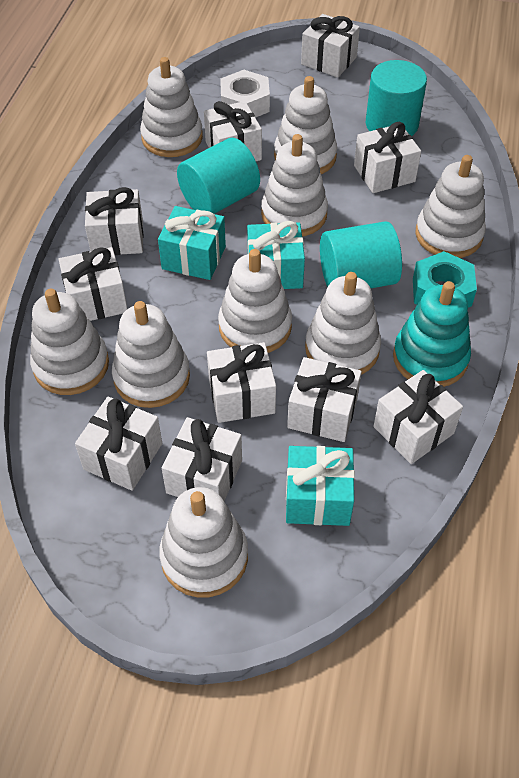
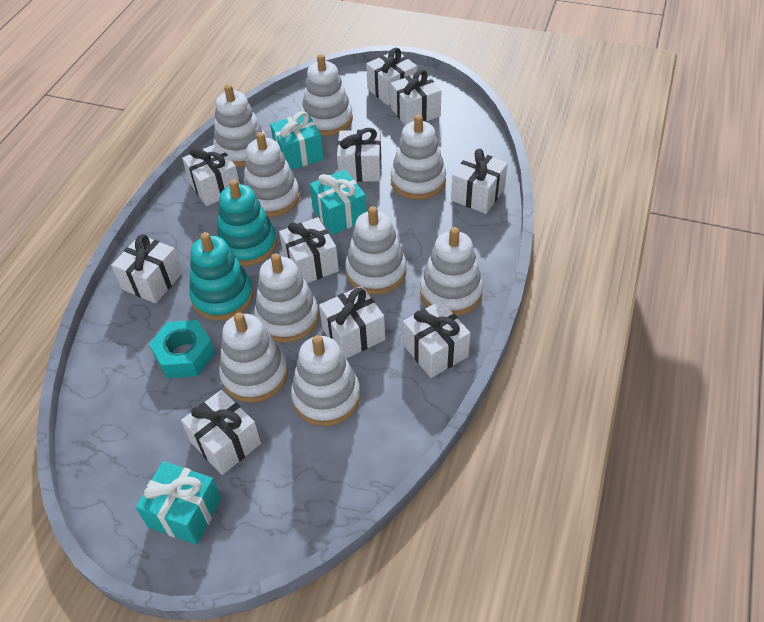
turquoise cylinder: 3 -> 0
turquoise stacking toy: 1 -> 2
white nut: 1 -> 0

